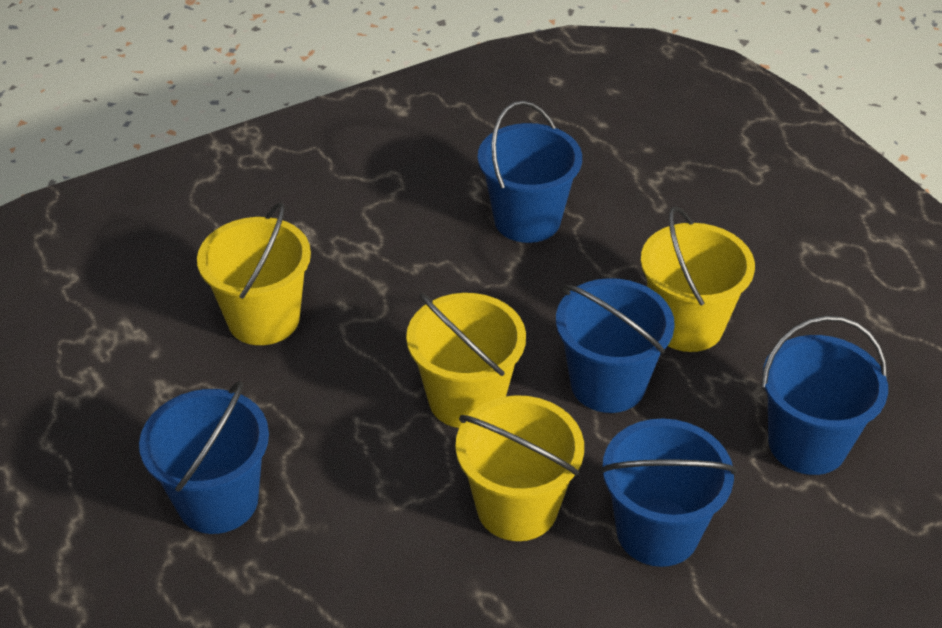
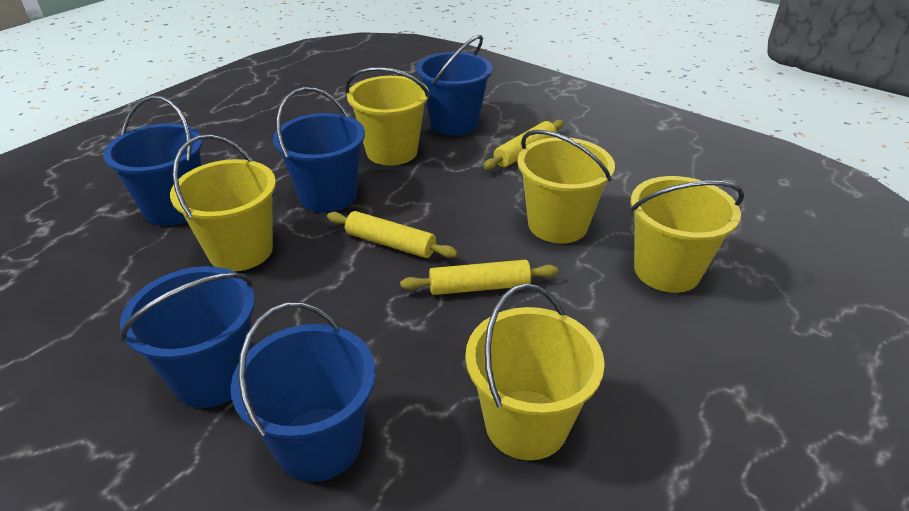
yellow bucket: 4 -> 5
yellow rolling pin: 0 -> 3

